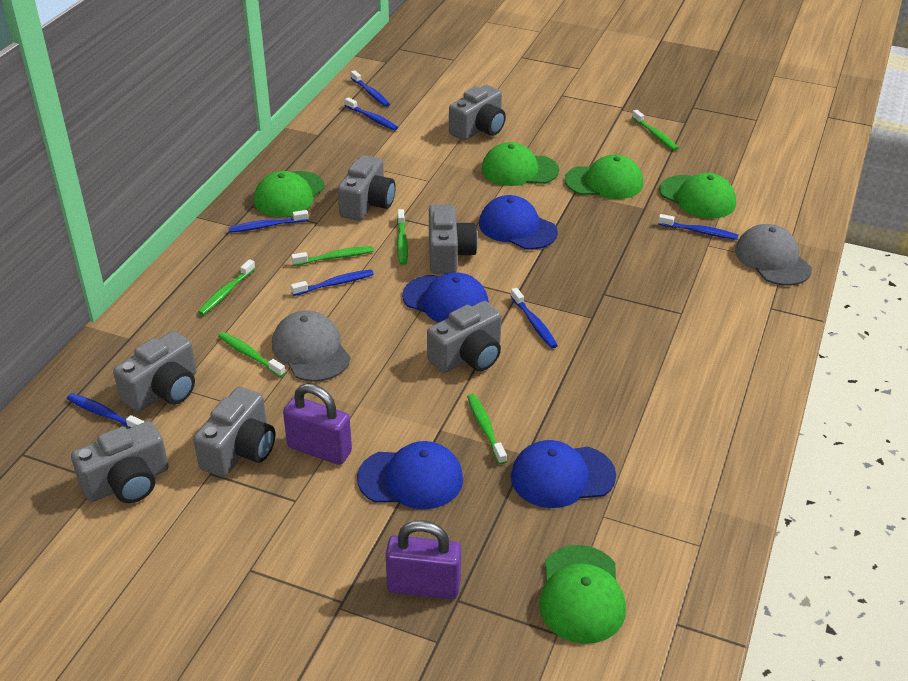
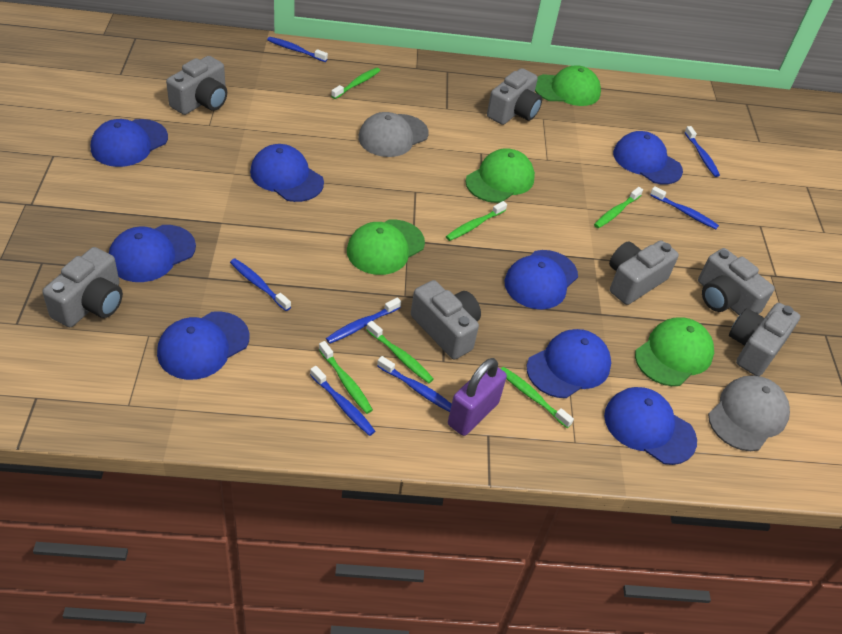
blue cap: 4 -> 8
green cap: 5 -> 4
purple padlock: 2 -> 1

